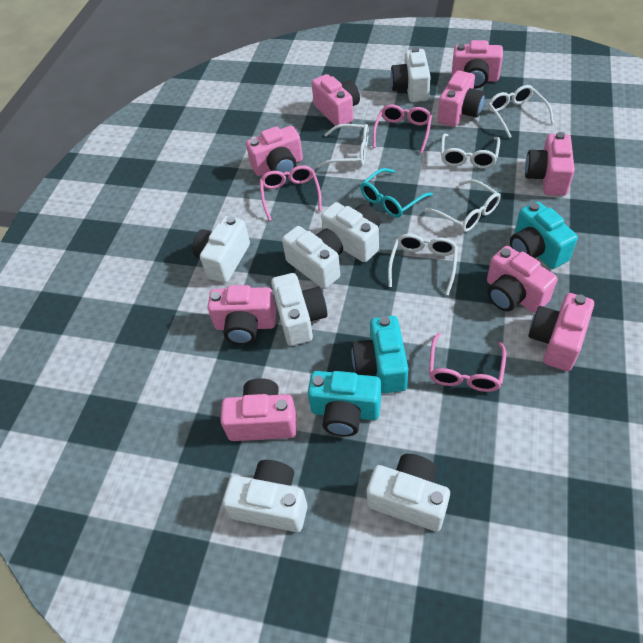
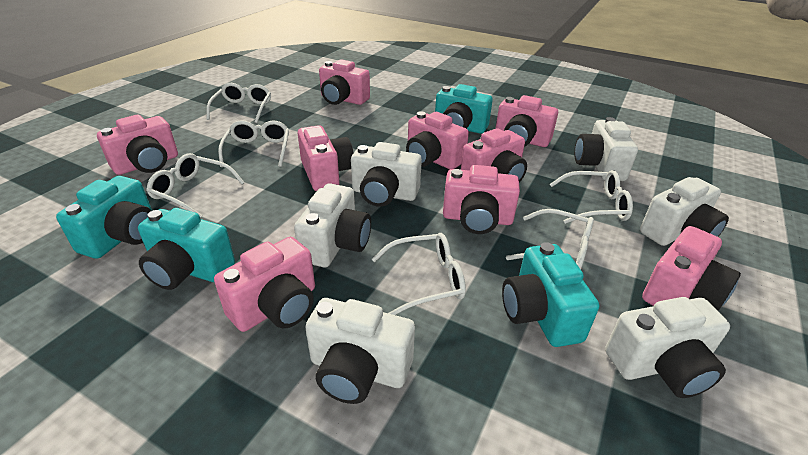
pink glasses: 3 -> 0
turquoise camera: 3 -> 4
turquoise glasses: 1 -> 0
white camera: 7 -> 6
white glasses: 5 -> 6

